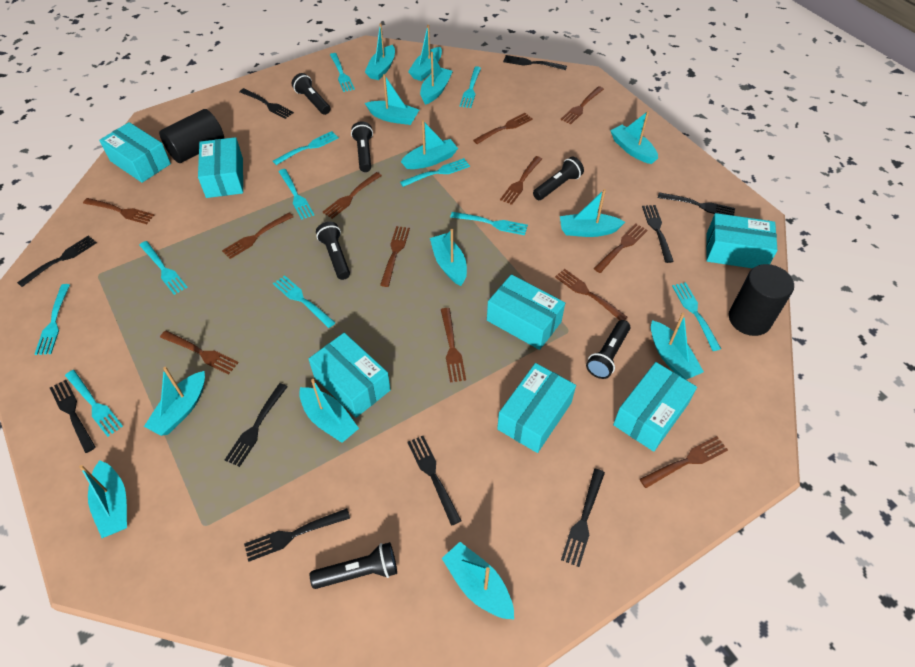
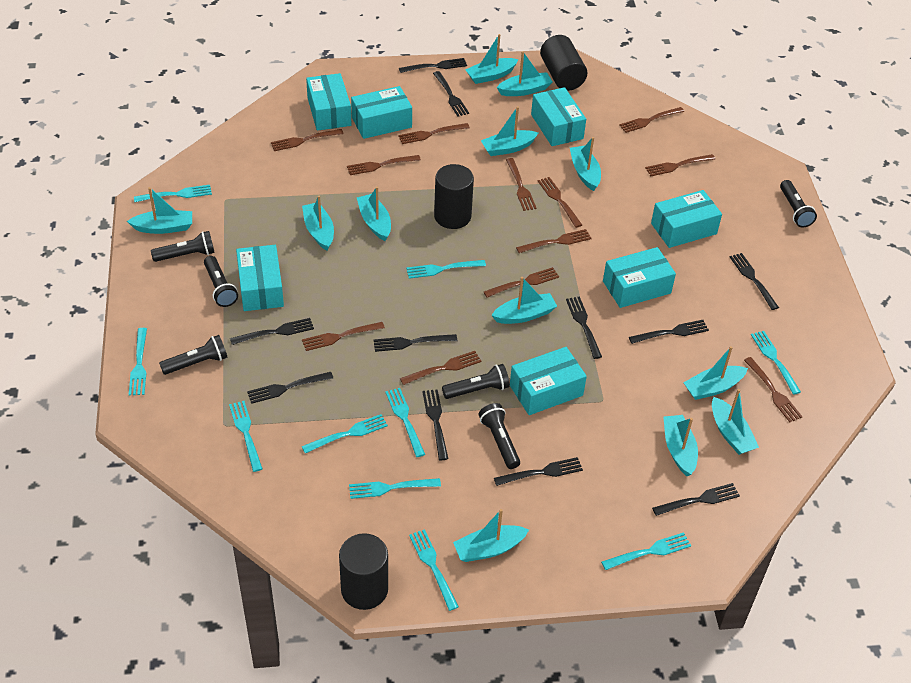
black cylinder: 2 -> 3
black fork: 10 -> 11
turquoise boat: 13 -> 12
turquoise fork: 11 -> 10

